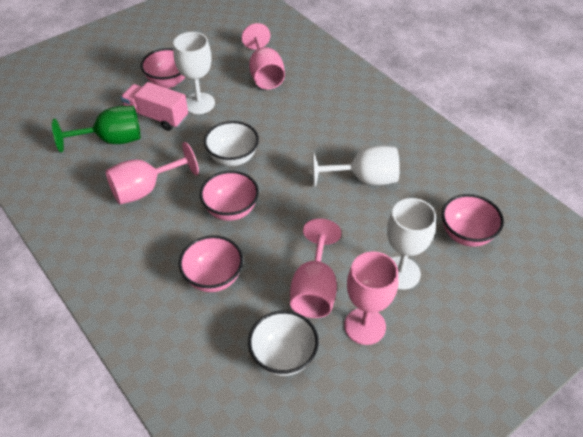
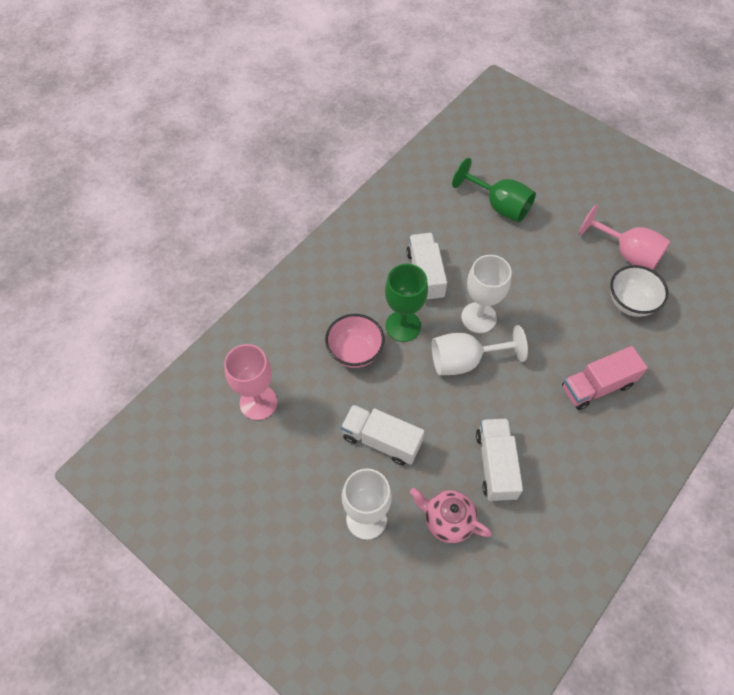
green goblet: 1 -> 2
pink bowl: 4 -> 1
pink goblet: 4 -> 2
pink teapot: 0 -> 1
white bowl: 2 -> 1
white truck: 0 -> 3

